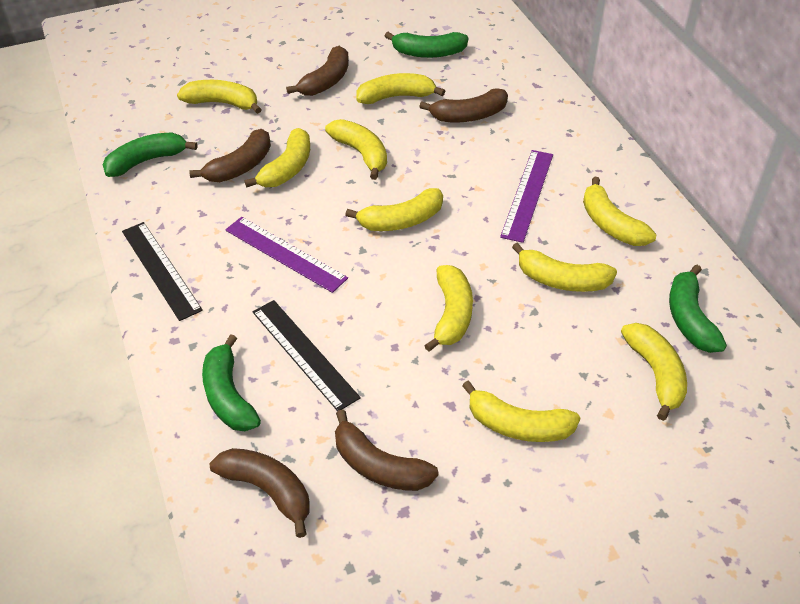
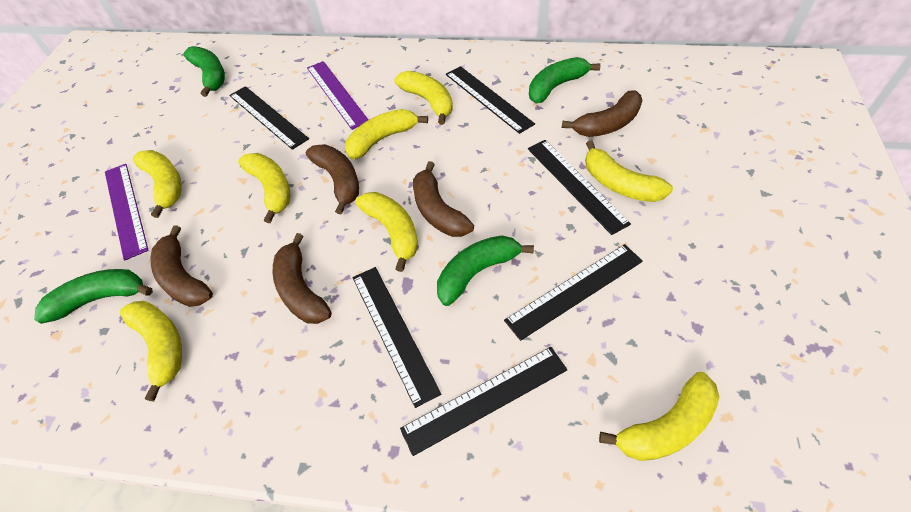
black ruler: 2 -> 6
yellow banana: 10 -> 8

